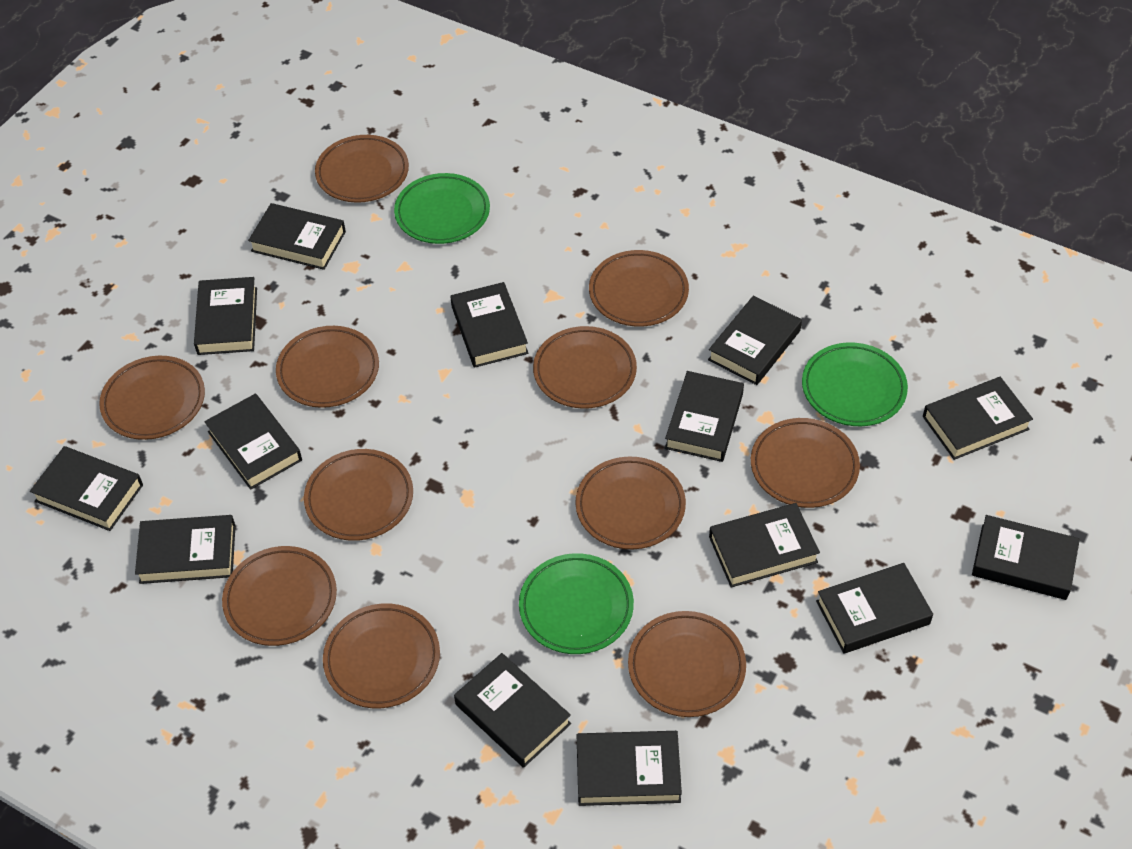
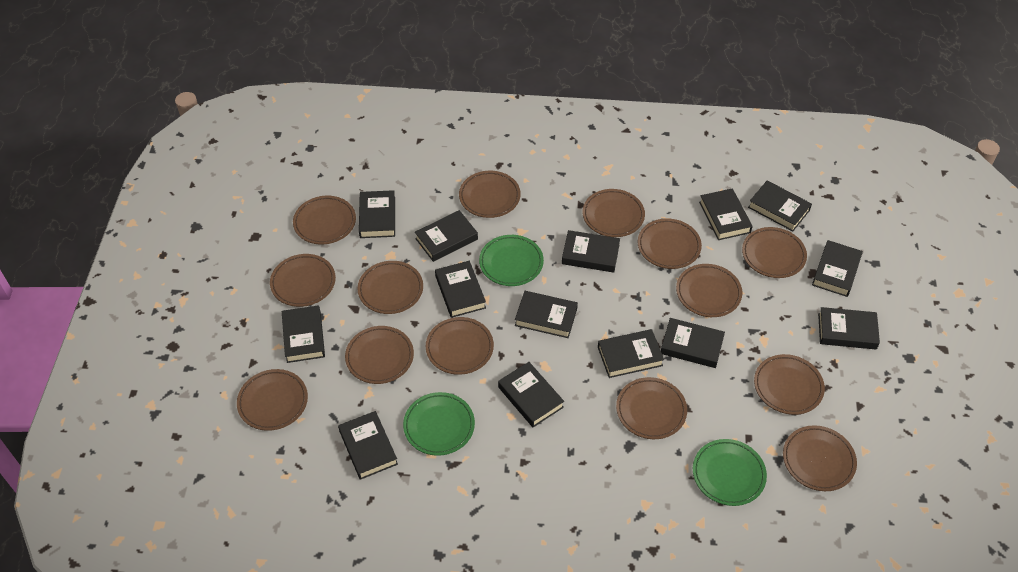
brown plate: 11 -> 14

